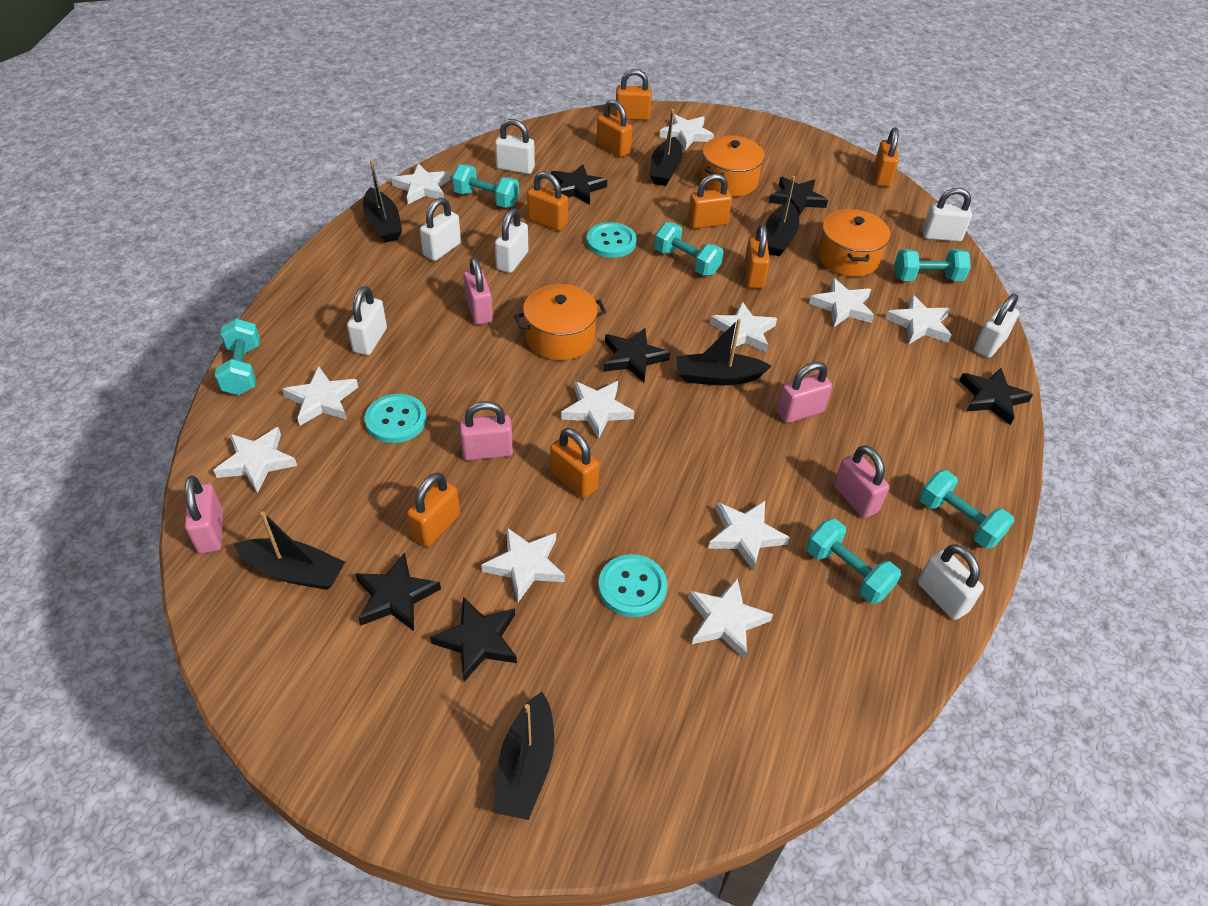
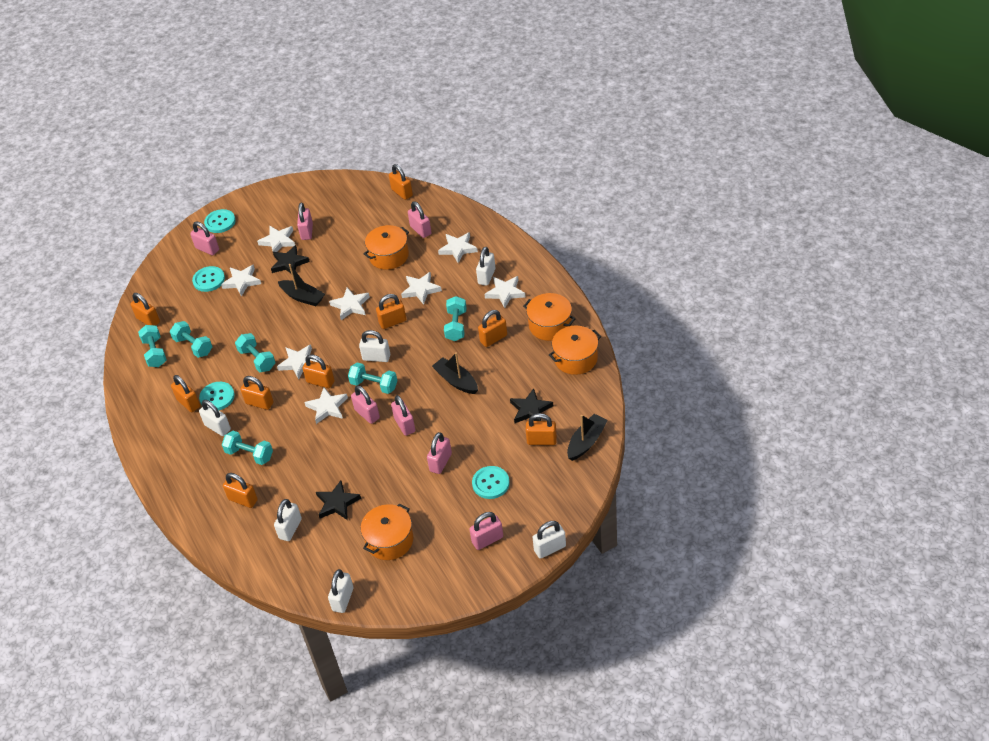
black boat: 6 -> 3
black star: 6 -> 3
orange padlock: 8 -> 9
orange pot: 3 -> 4
pink padlock: 5 -> 7
turquoise button: 3 -> 4
white padlock: 7 -> 6
white star: 11 -> 8

